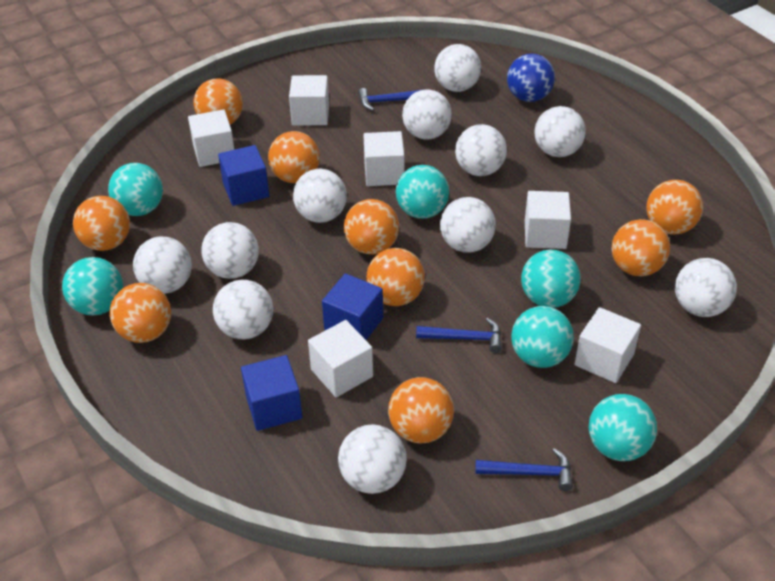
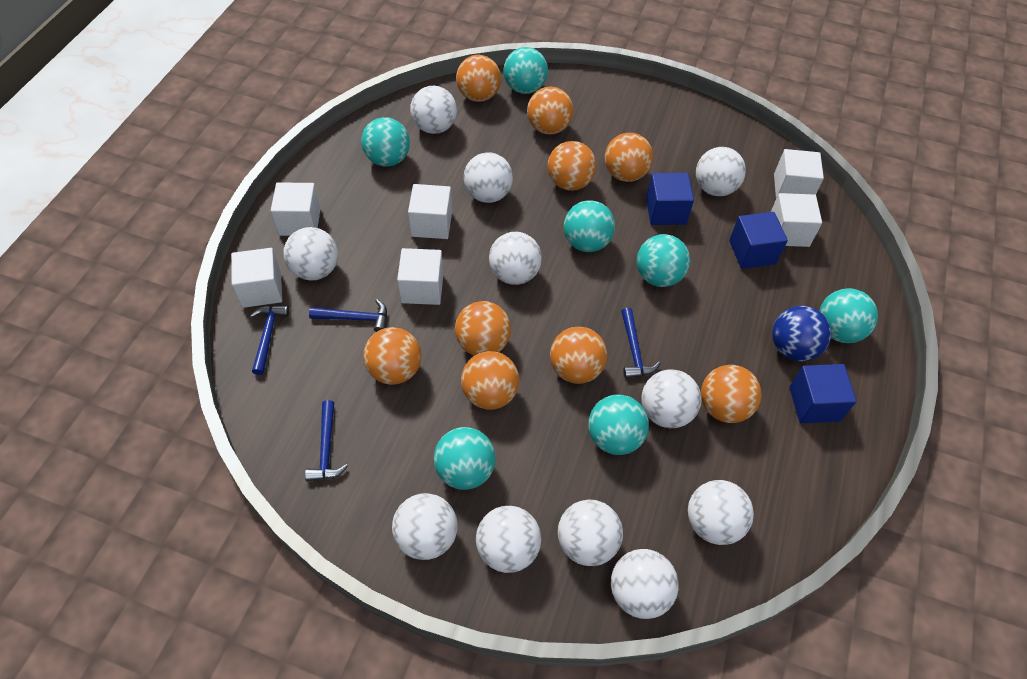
blue hammer: 3 -> 4
turquoise ball: 6 -> 7

